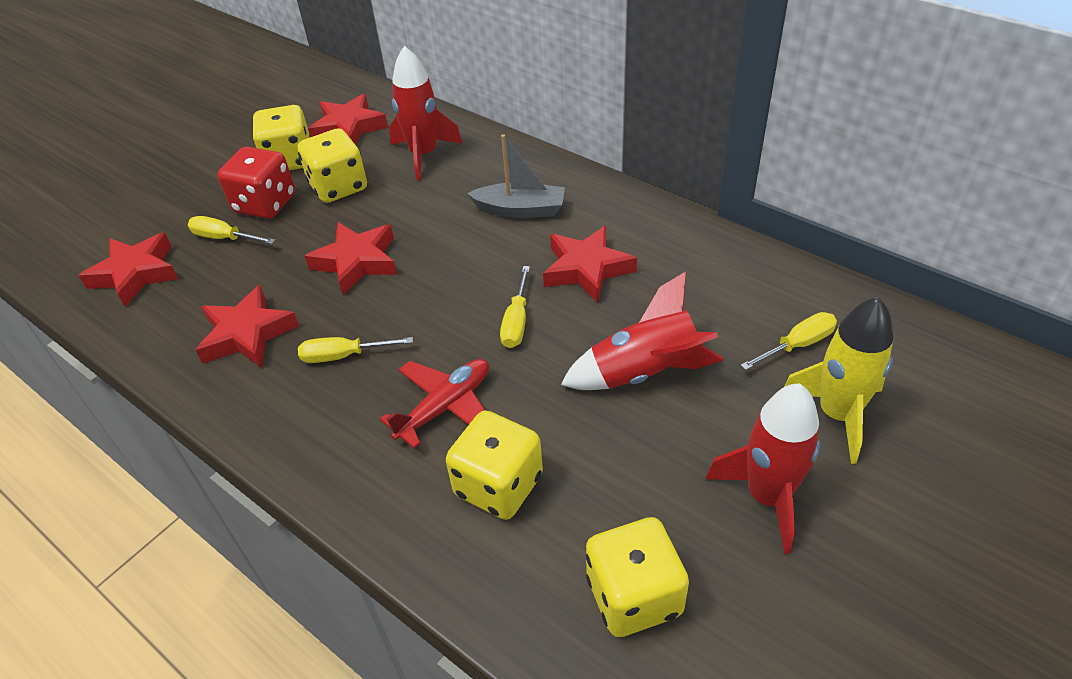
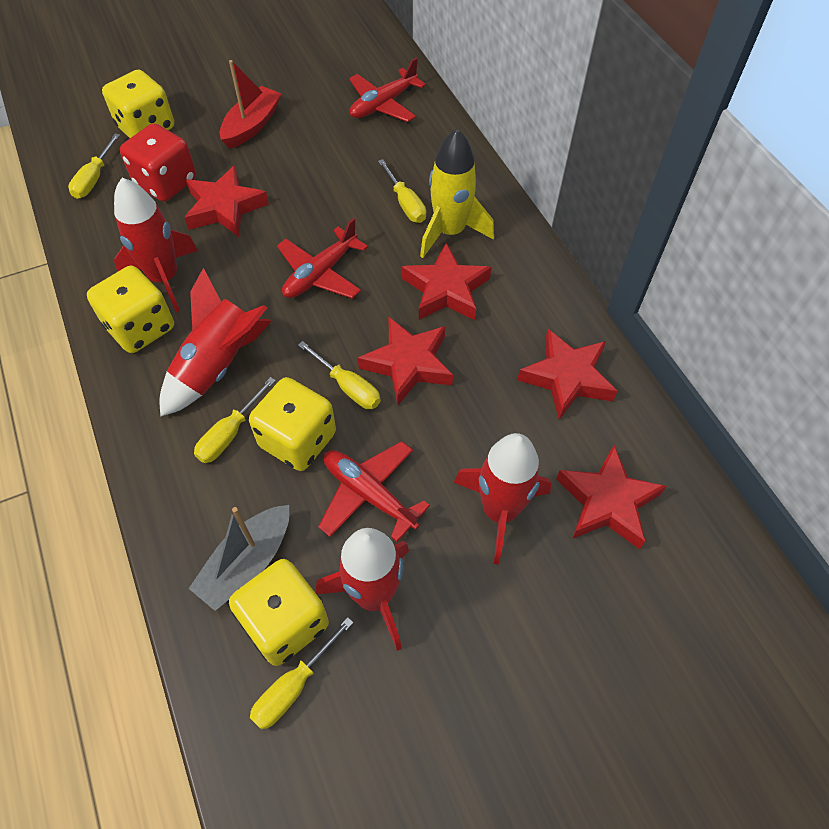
red boat: 0 -> 1
red plane: 1 -> 3
red rocket: 3 -> 4
yellow screwdriver: 4 -> 5

